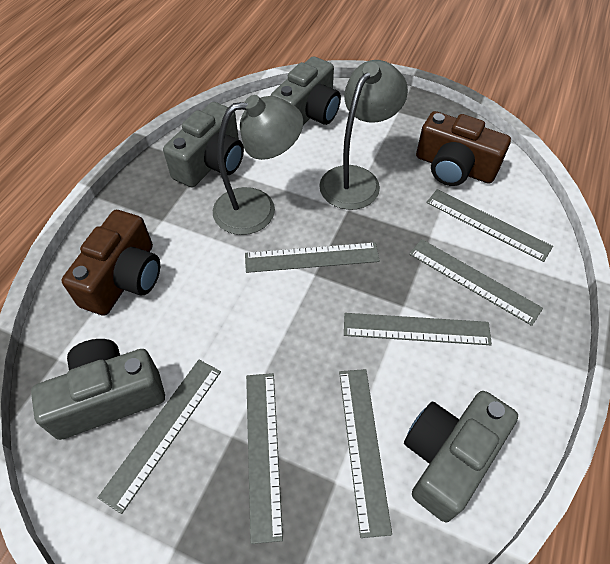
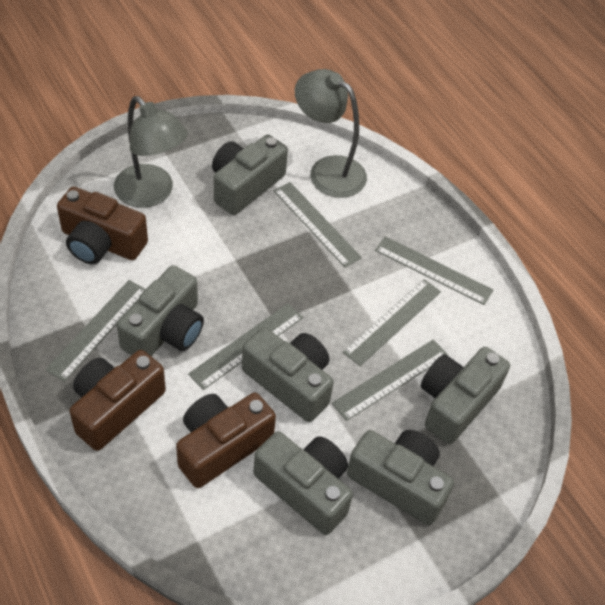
brown camera: 2 -> 3
grey camera: 4 -> 6
grey ruler: 7 -> 6

